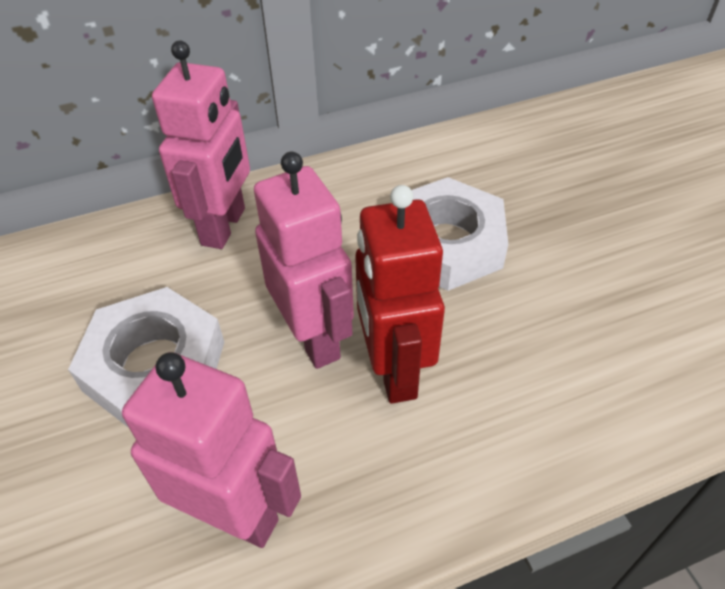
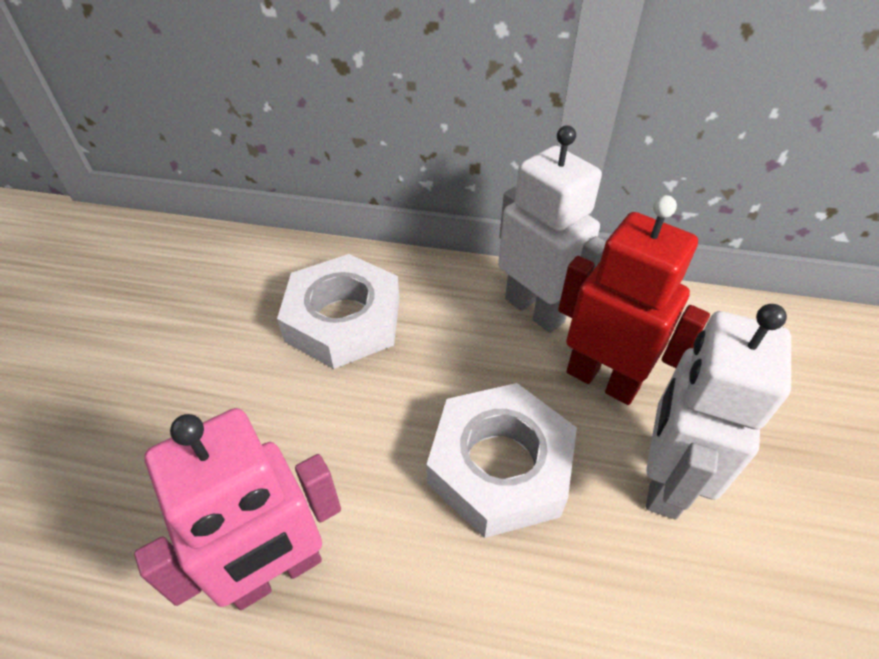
pink robot: 3 -> 1
white robot: 0 -> 2

